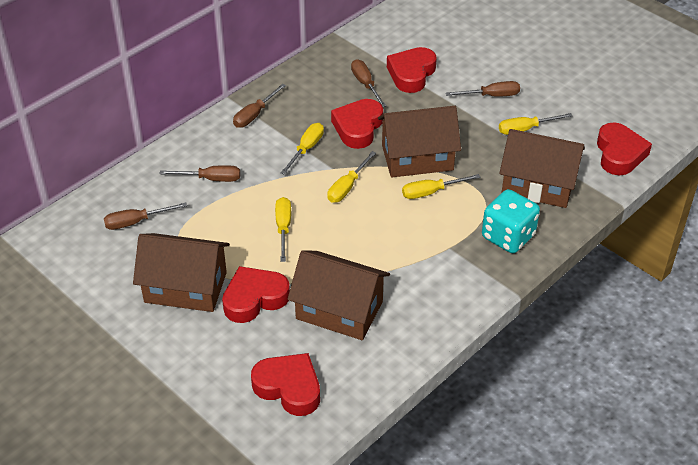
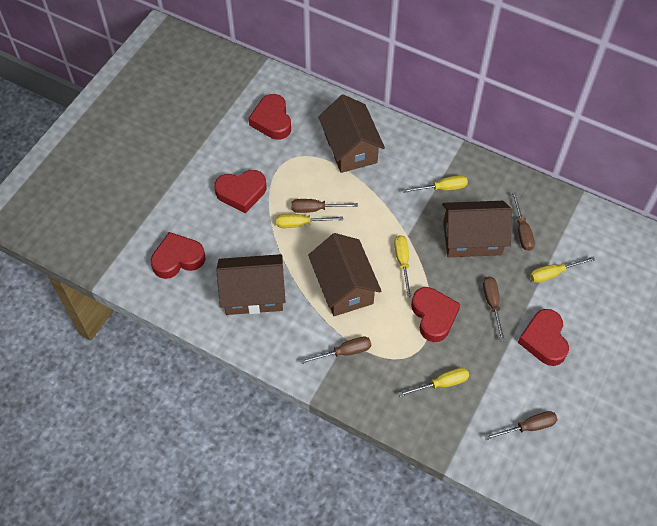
turquoise dice: 1 -> 0

